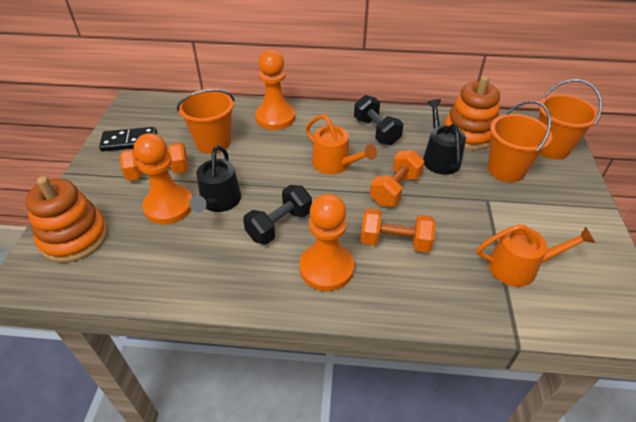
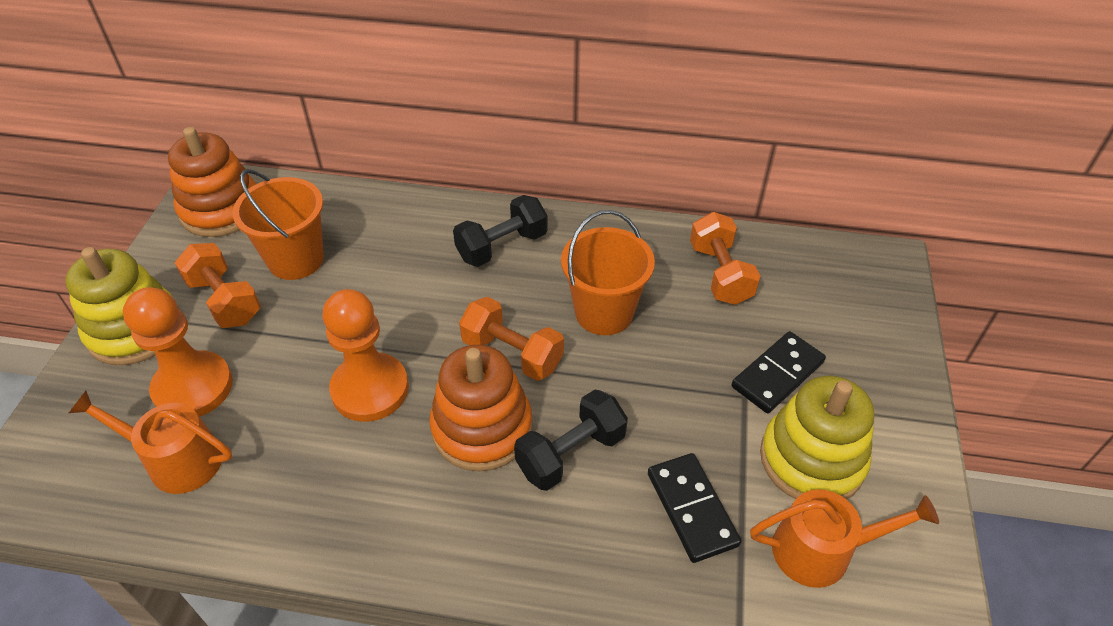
black domino: 1 -> 2
black watering can: 2 -> 0
orange bucket: 3 -> 2
orange pawn: 3 -> 2
yellow stacking toy: 0 -> 2

